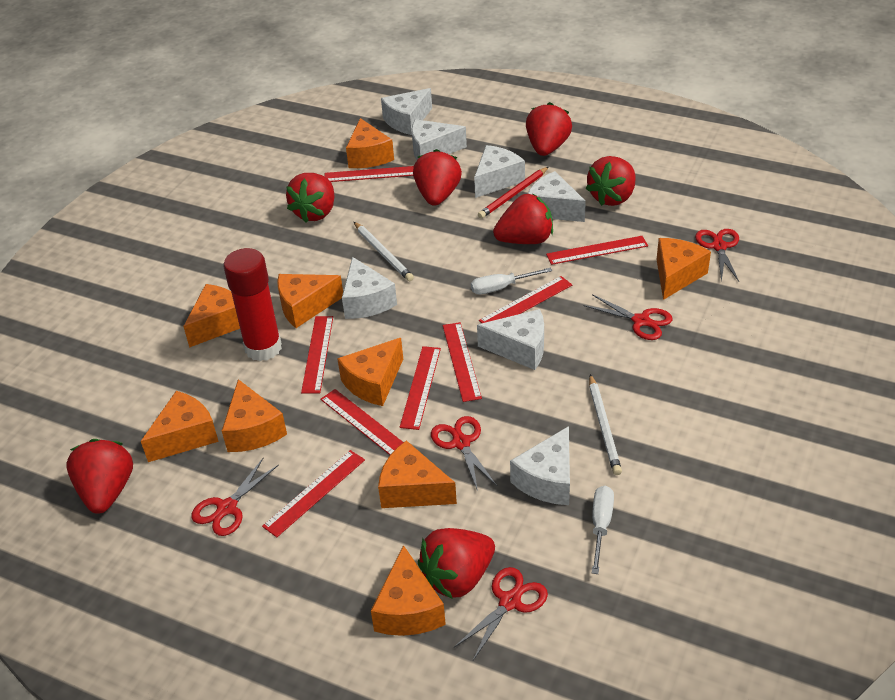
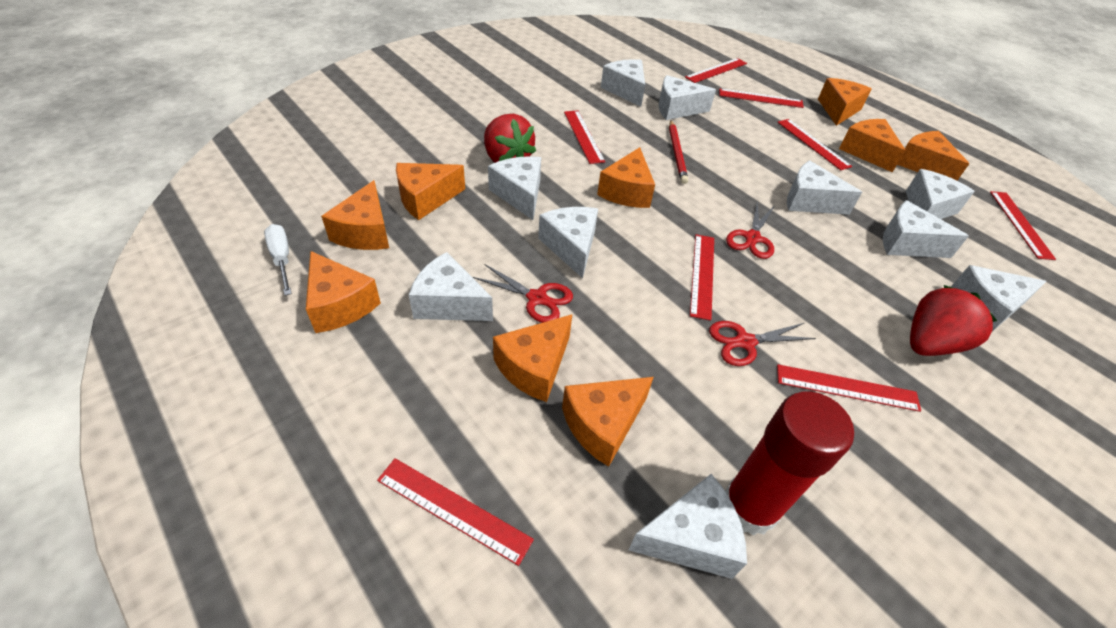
red scissors: 5 -> 3
red strawberry: 7 -> 2
white cheese: 7 -> 10
white pencil: 2 -> 0
white screwdriver: 2 -> 1

